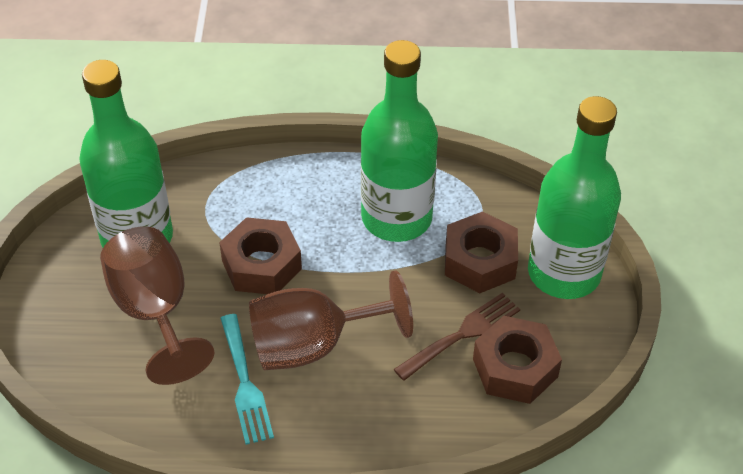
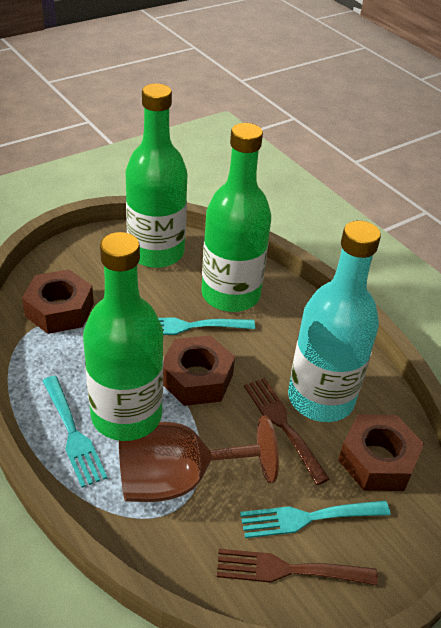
brown fork: 1 -> 2
brown goblet: 2 -> 1
turquoise bottle: 0 -> 1
turquoise fork: 1 -> 3

